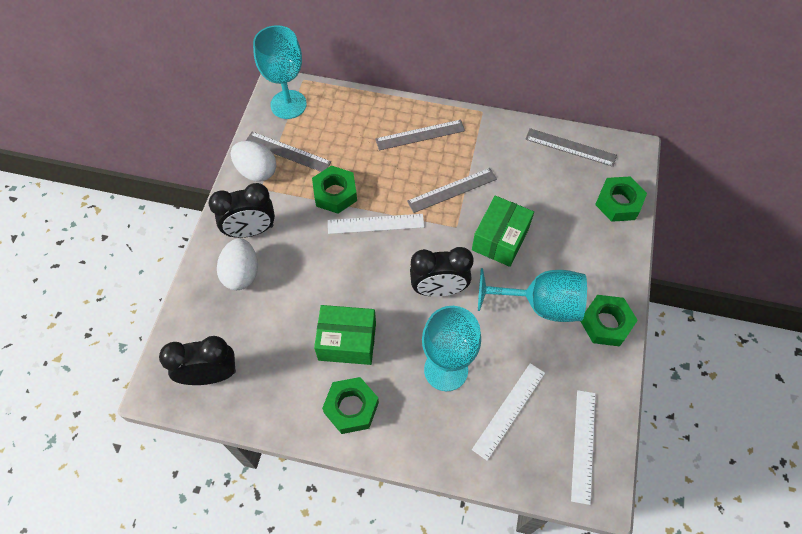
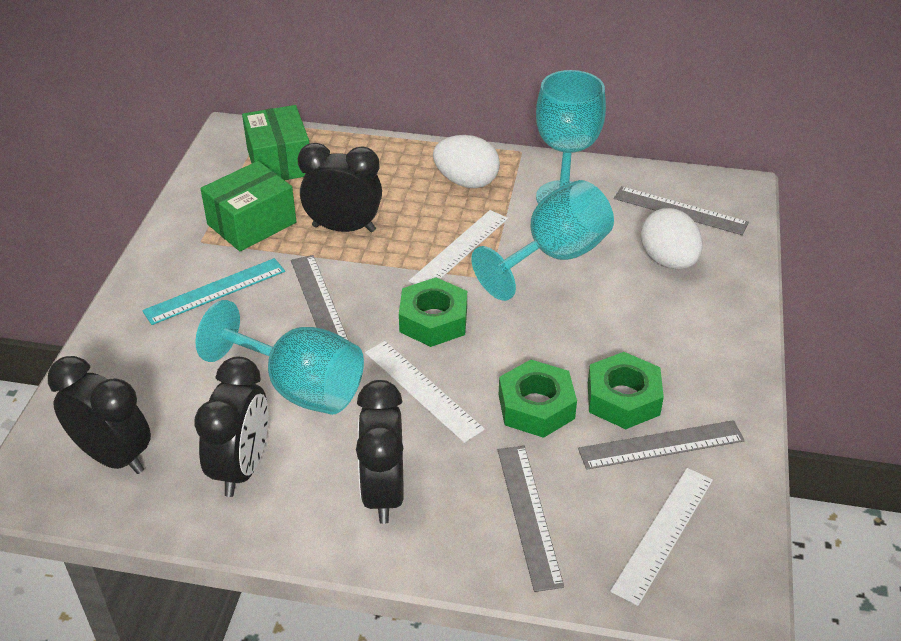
black clock: 3 -> 4
green nut: 4 -> 3
turquoise ruler: 0 -> 1

